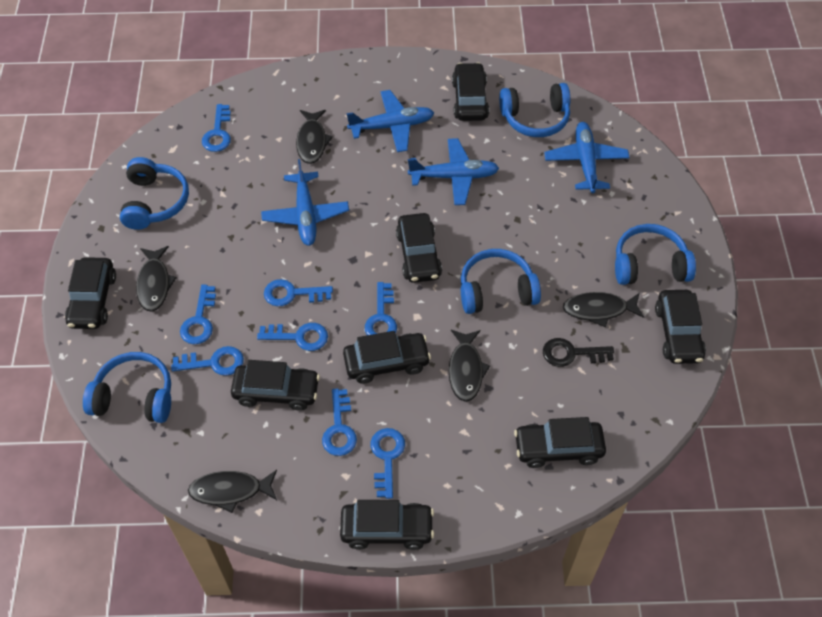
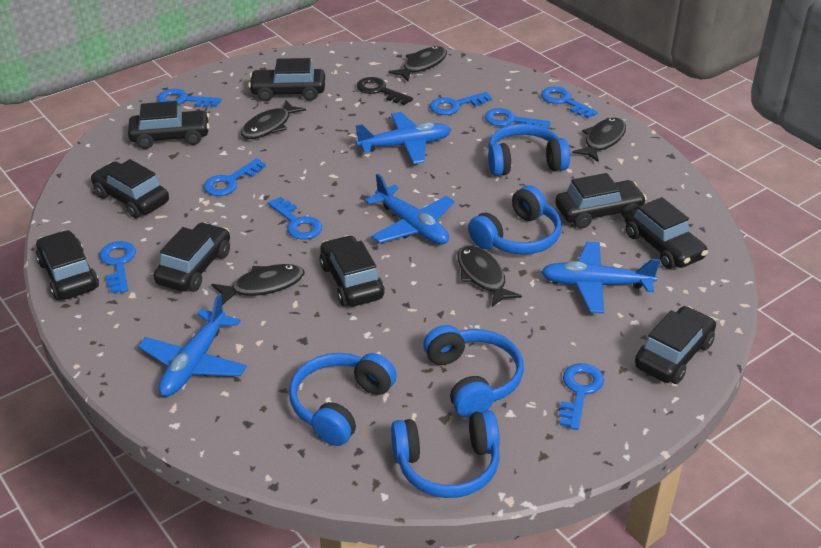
black car: 8 -> 9

